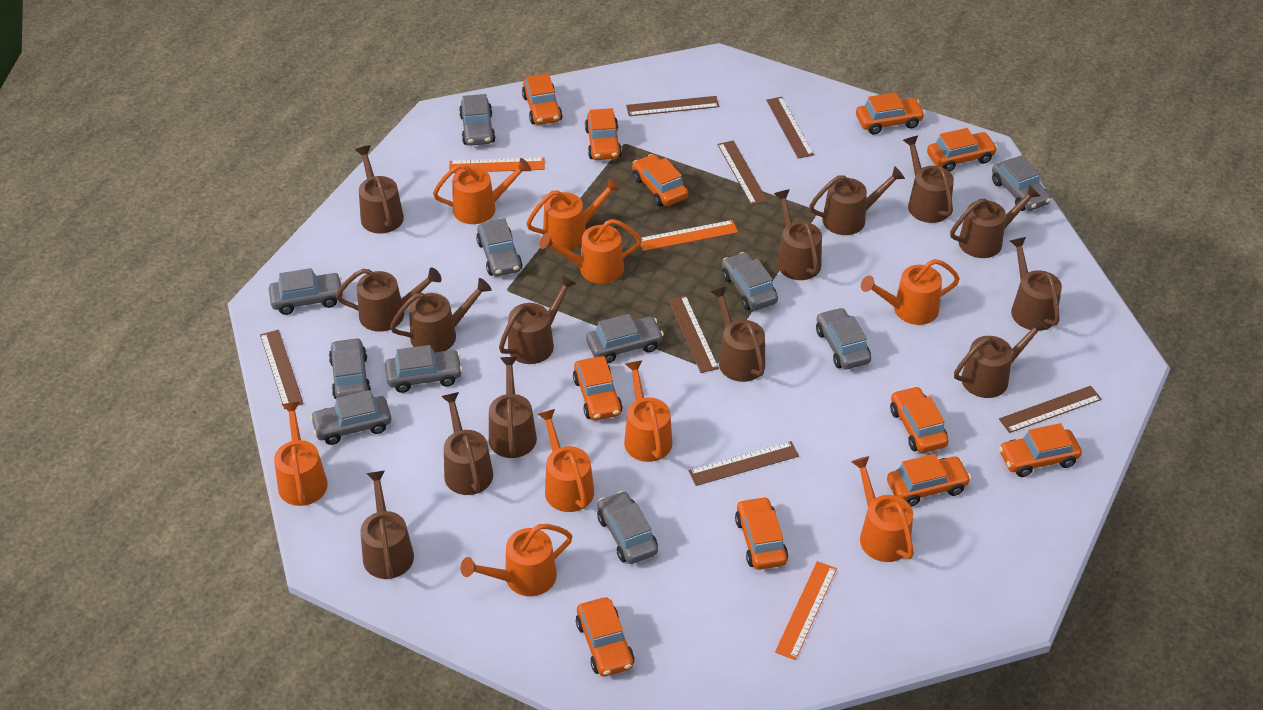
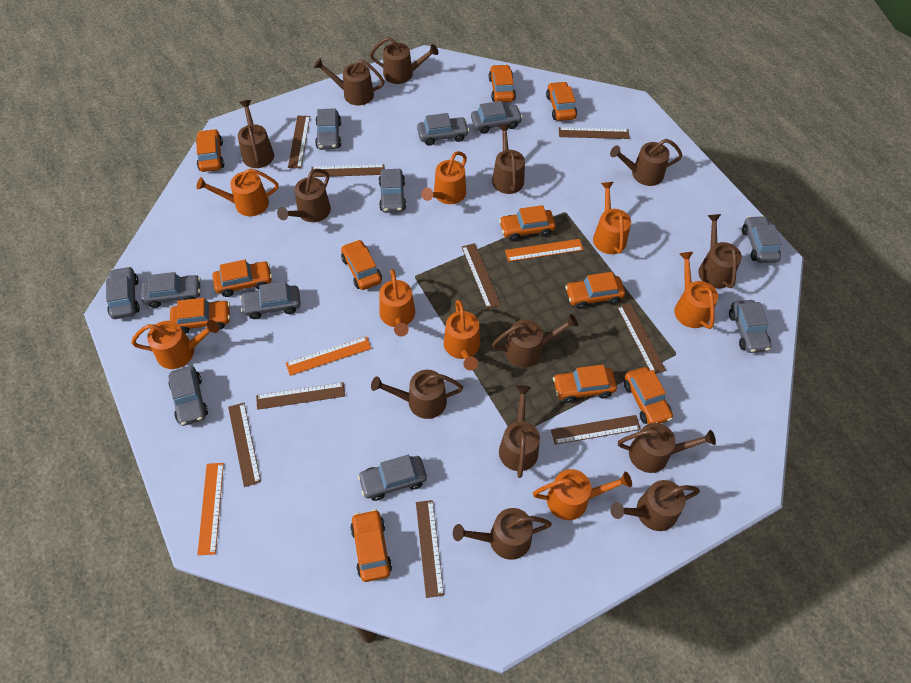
brown ruler: 7 -> 9
brown watering can: 14 -> 13
orange watering can: 9 -> 8

